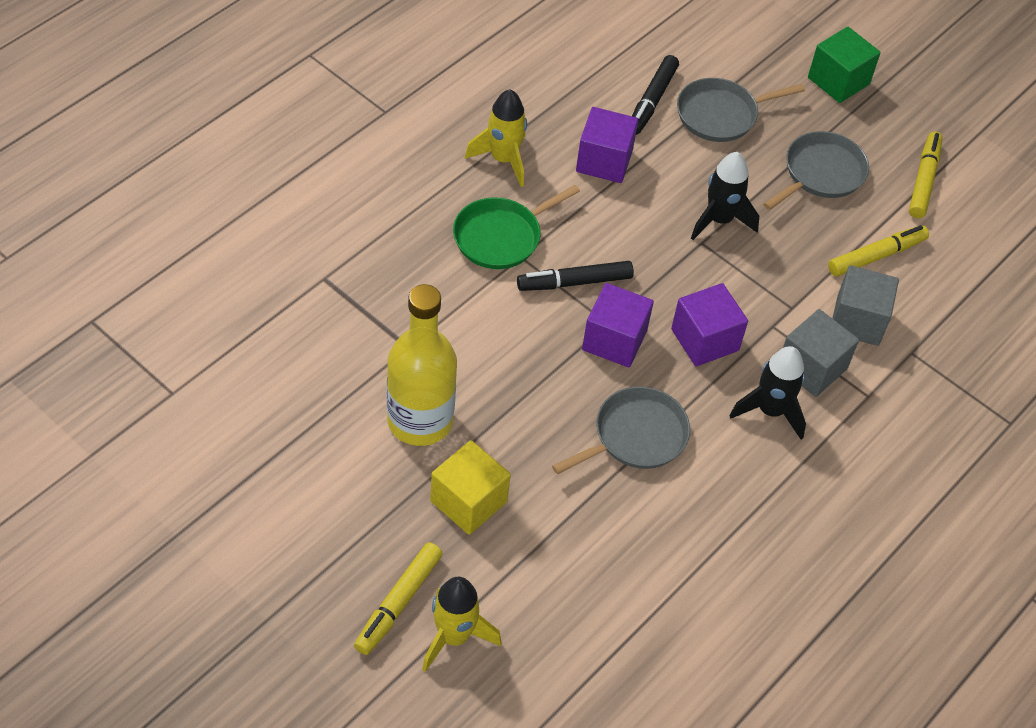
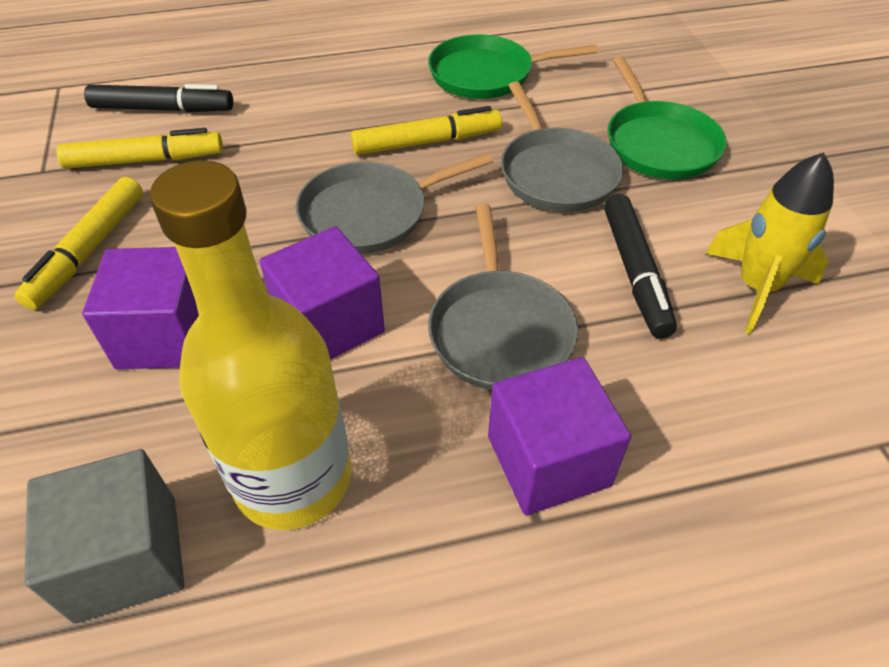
black rocket: 2 -> 0
green cube: 1 -> 0
green pan: 1 -> 2
grey cube: 2 -> 1
yellow cube: 1 -> 0
yellow rocket: 2 -> 1

